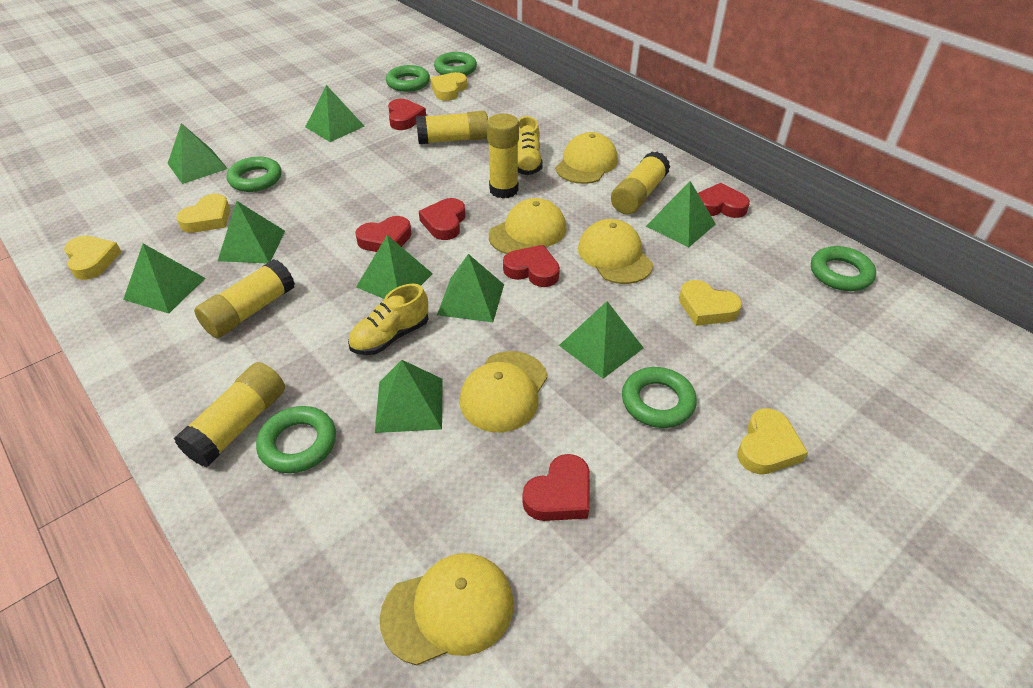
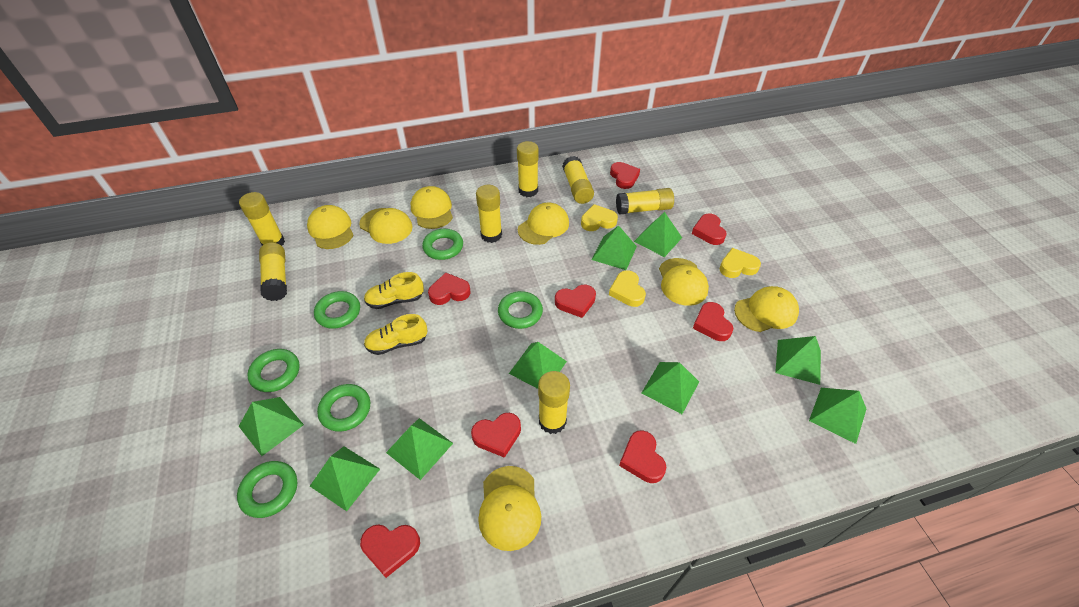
red heart: 6 -> 8
yellow cap: 5 -> 7
yellow glue stick: 5 -> 7
yellow heart: 5 -> 3

